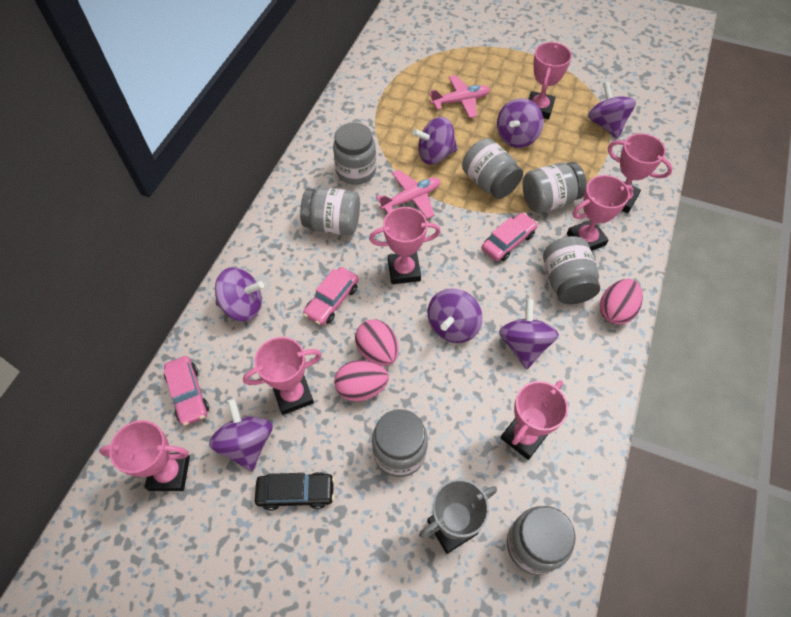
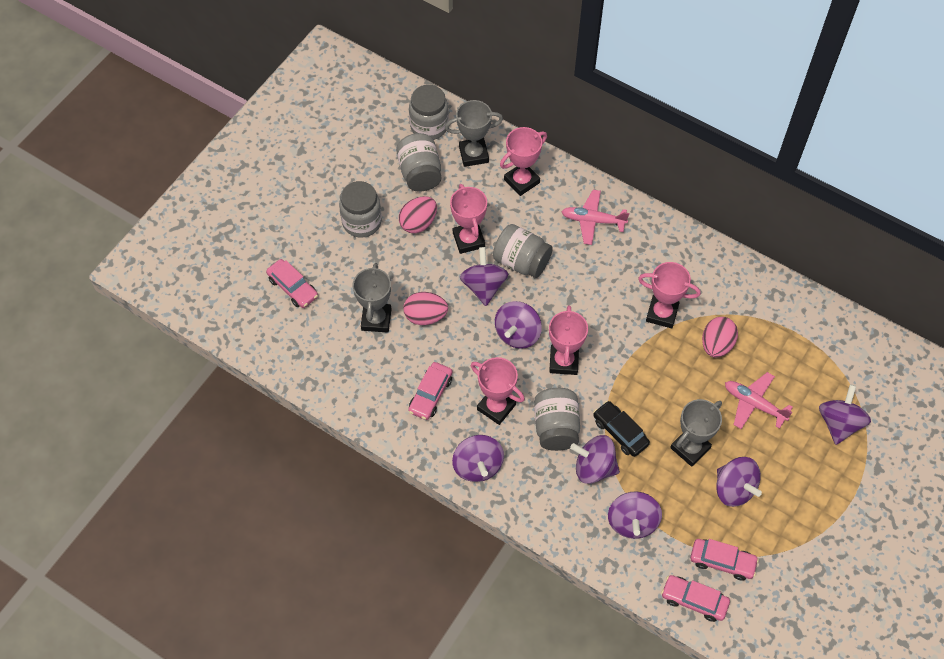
grey jar: 7 -> 5
grey trophy: 1 -> 3
pink car: 3 -> 4
pink trophy: 7 -> 5

